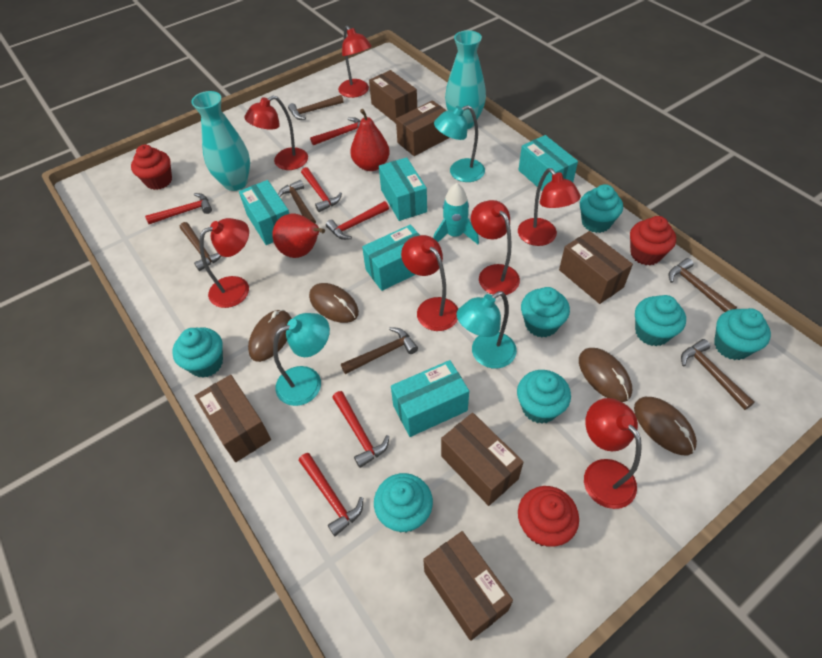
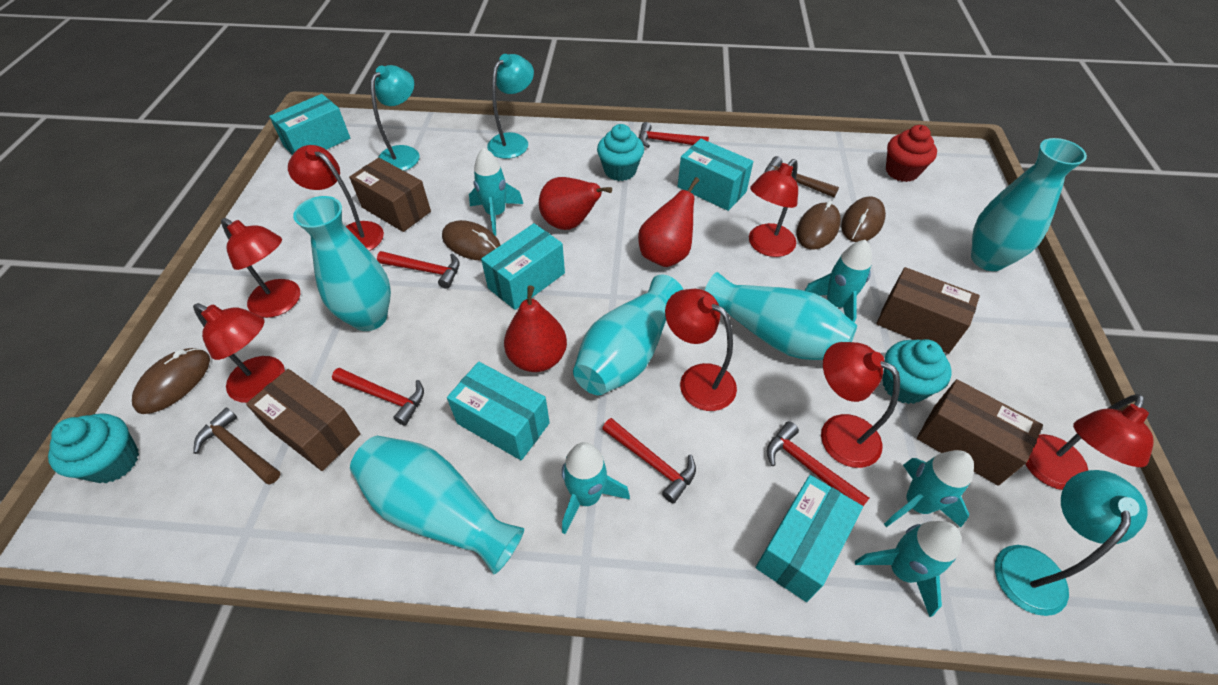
brown box: 6 -> 4
brown hammer: 6 -> 2
red cupcake: 3 -> 1
red hammer: 6 -> 5
red pear: 2 -> 3
turquoise cupcake: 7 -> 3
turquoise rocket: 1 -> 5
turquoise vase: 2 -> 5

